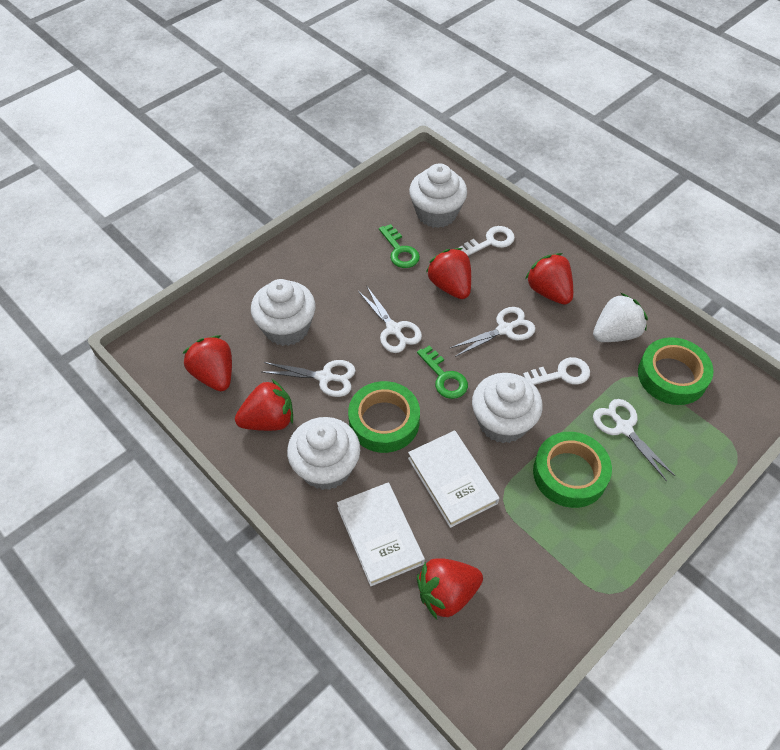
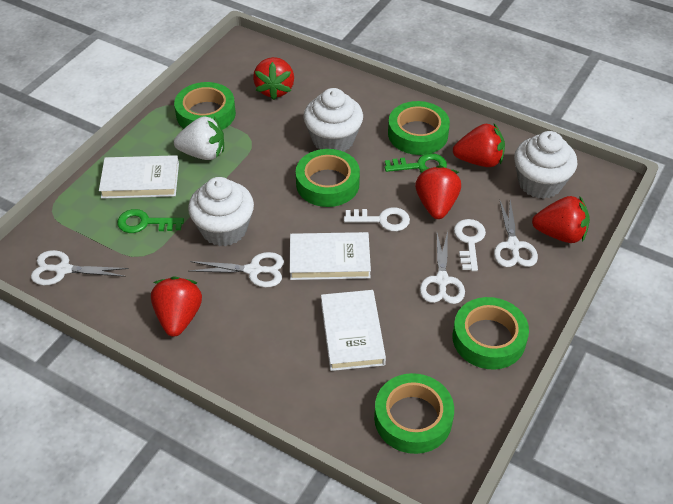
green tape: 3 -> 5
white book: 2 -> 3
white cupcake: 4 -> 3

